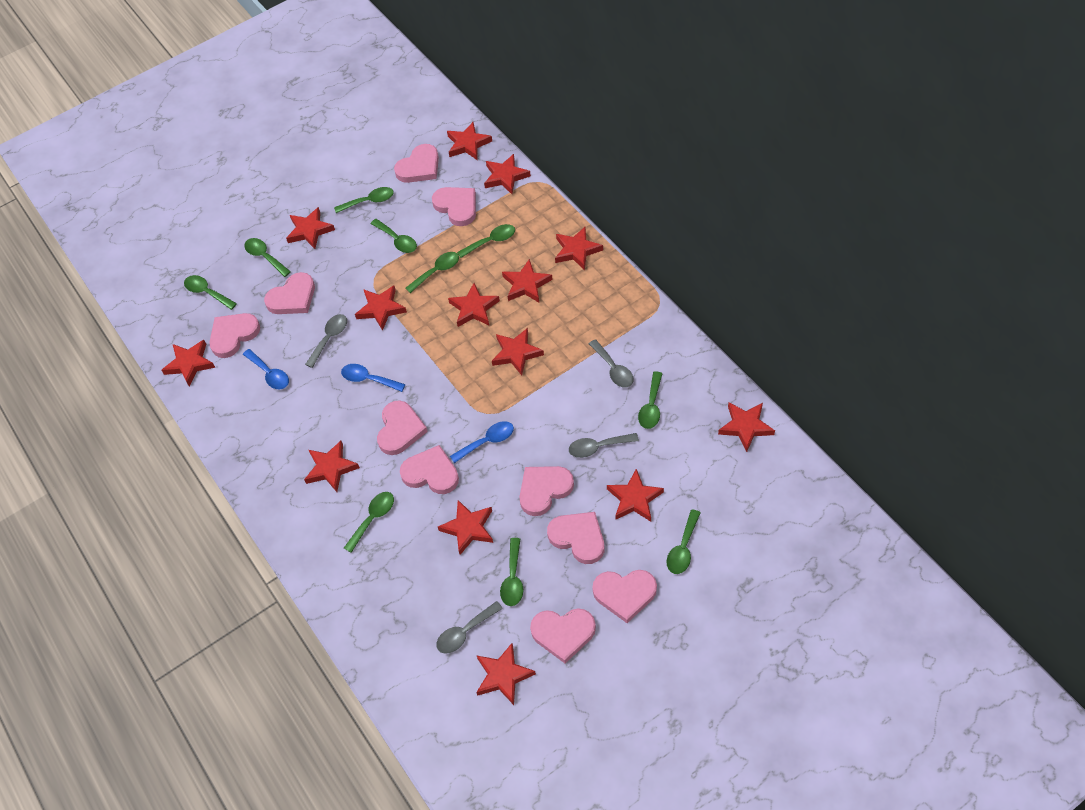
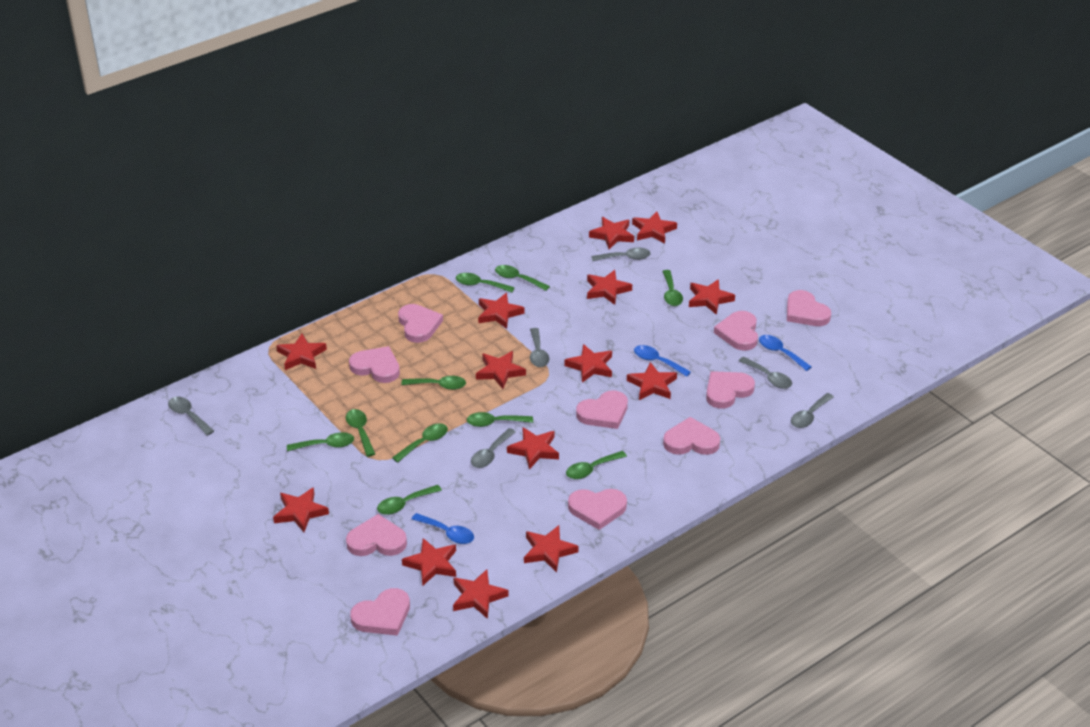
grey spoon: 4 -> 6

